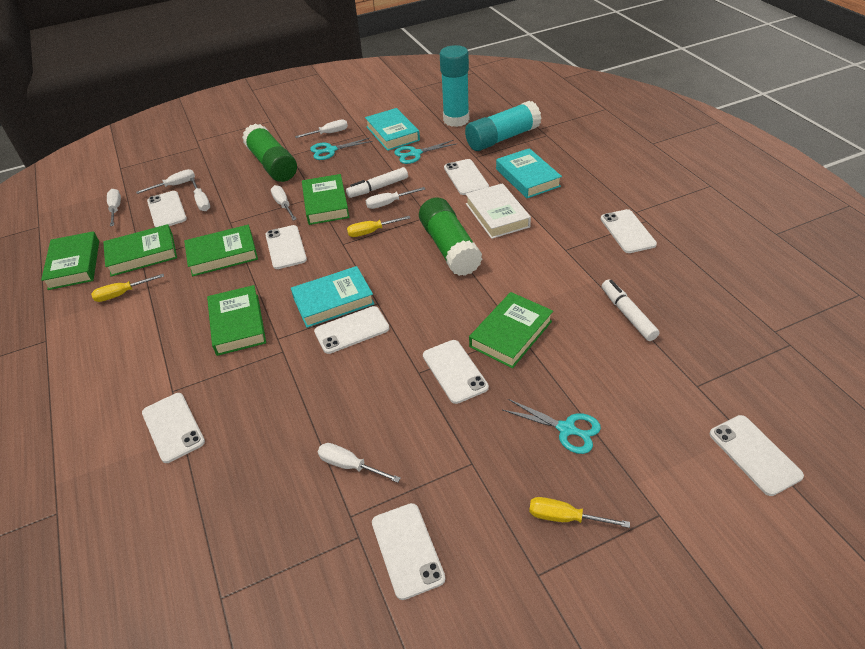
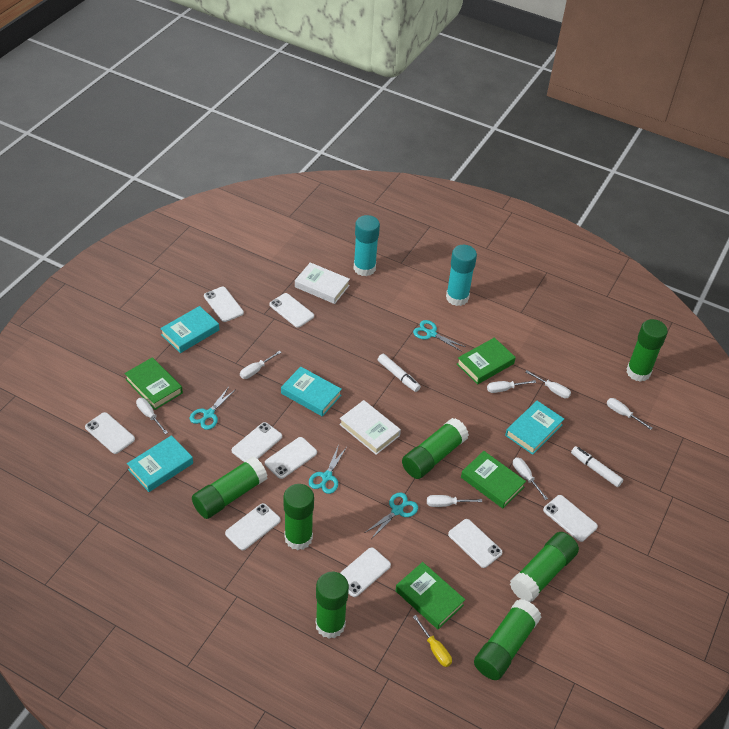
green book: 6 -> 4
green glue stick: 2 -> 7
turquoise book: 3 -> 4
turquoise scissors: 3 -> 4
white book: 1 -> 2
yellow screwdriver: 3 -> 1

